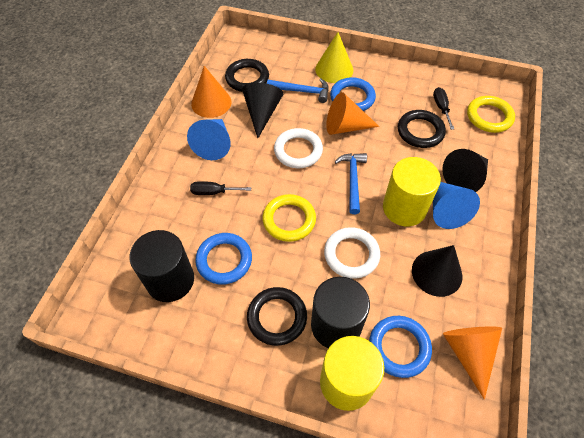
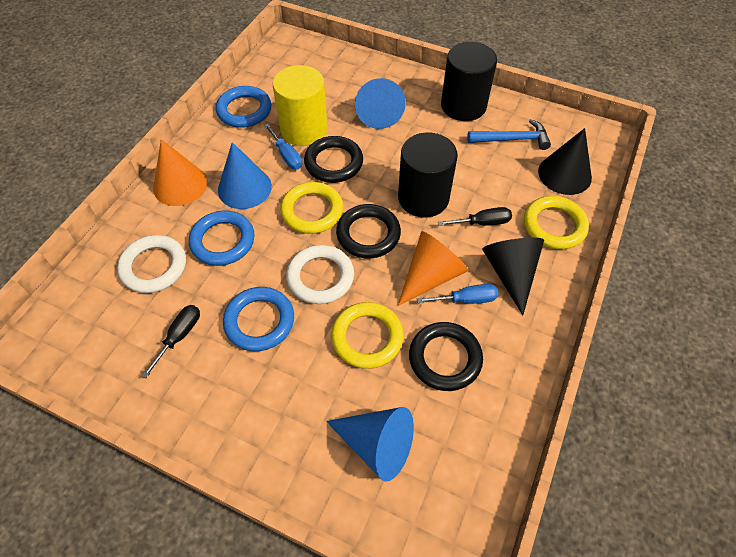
black cone: 3 -> 2
blue cone: 2 -> 3
blue hammer: 2 -> 1
blue screwdriver: 0 -> 2
orange cone: 3 -> 2
yellow cone: 1 -> 0
yellow cylinder: 2 -> 1
yellow ring: 2 -> 3

